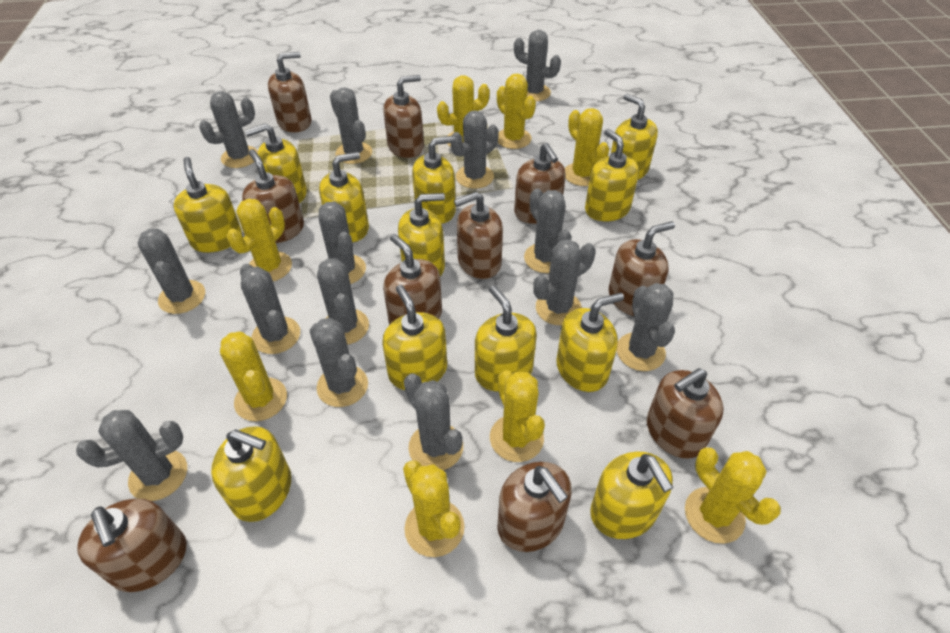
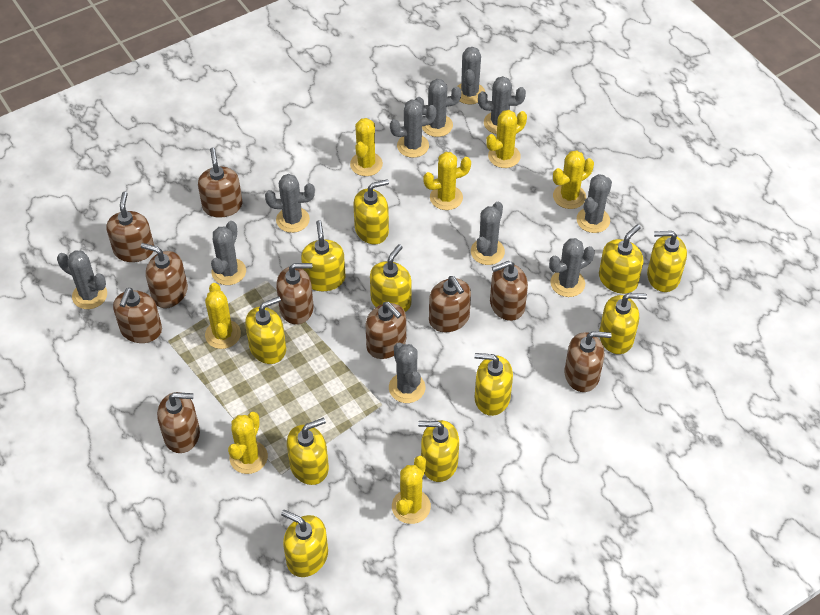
grey cactus: 14 -> 11
yellow cactus: 8 -> 7
yellow soap dispenser: 12 -> 11

